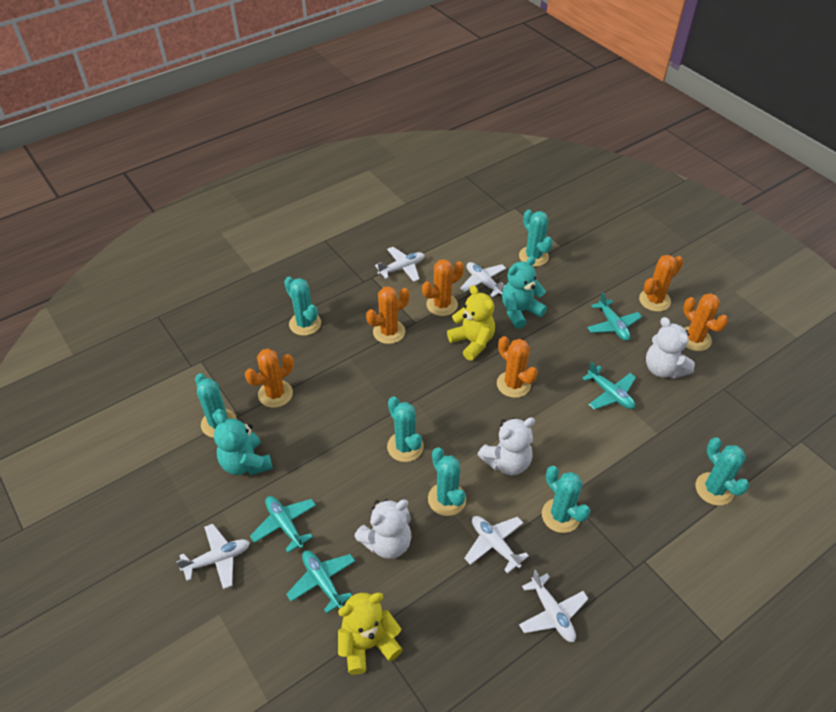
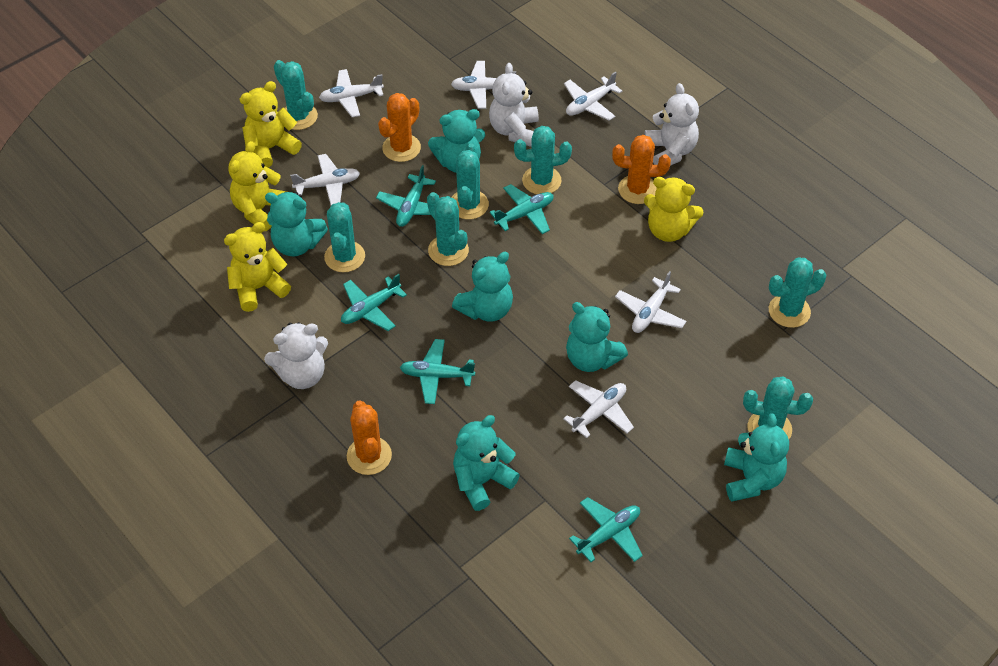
orange cactus: 6 -> 3
turquoise plane: 4 -> 5
turquoise teddy bear: 2 -> 6
white plane: 5 -> 6
yellow teddy bear: 2 -> 4

